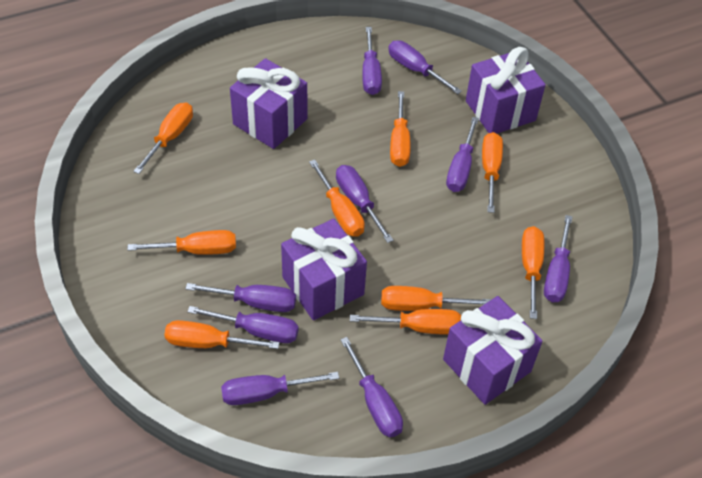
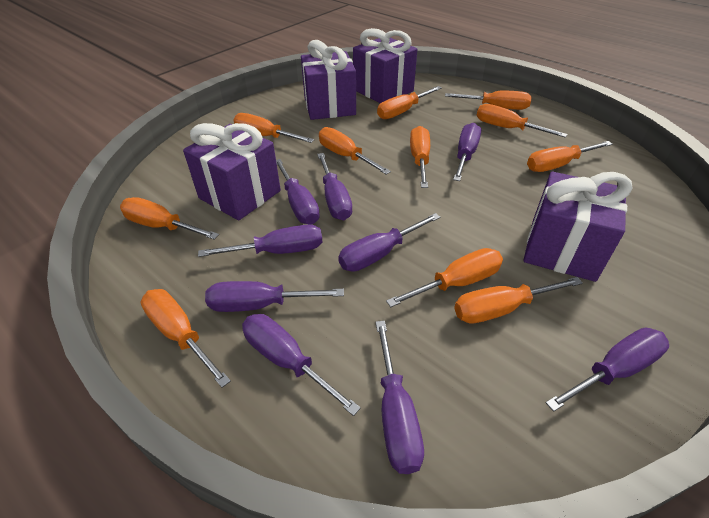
orange screwdriver: 9 -> 11

